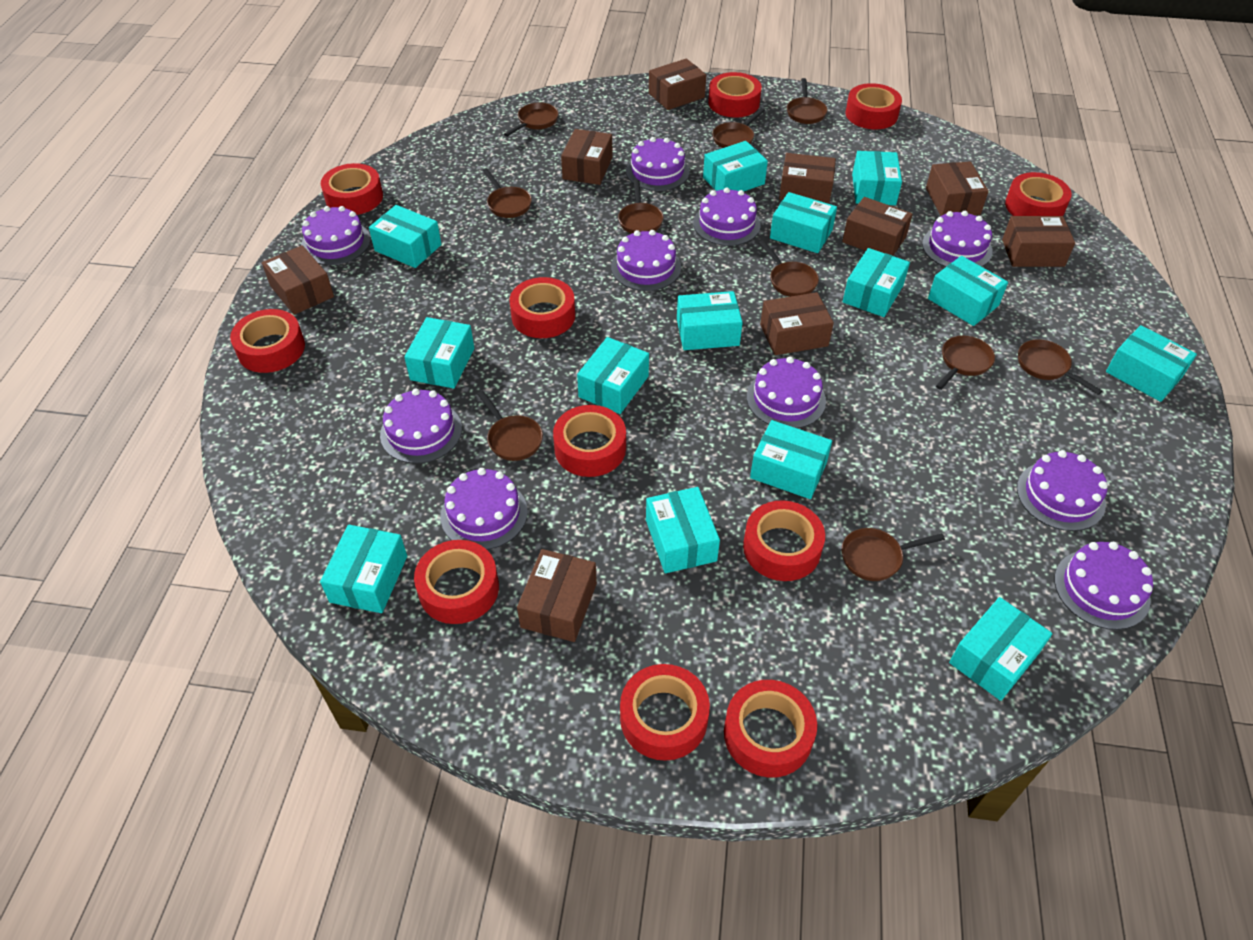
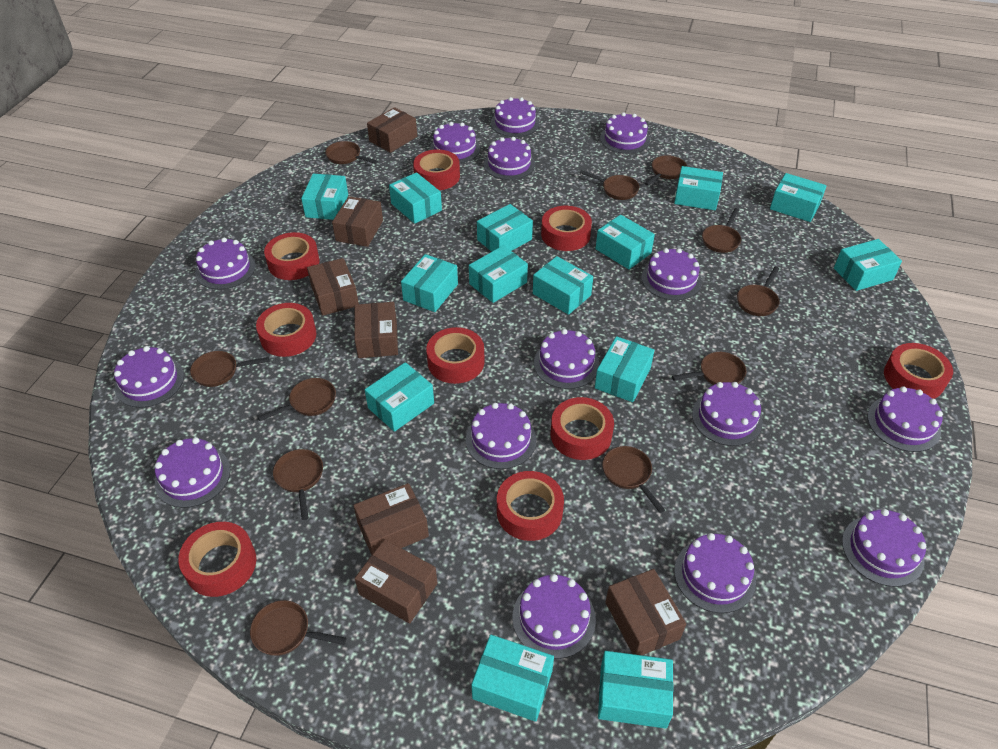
brown box: 9 -> 7
brown pan: 10 -> 11
purple cake: 10 -> 15
red tape: 11 -> 9

